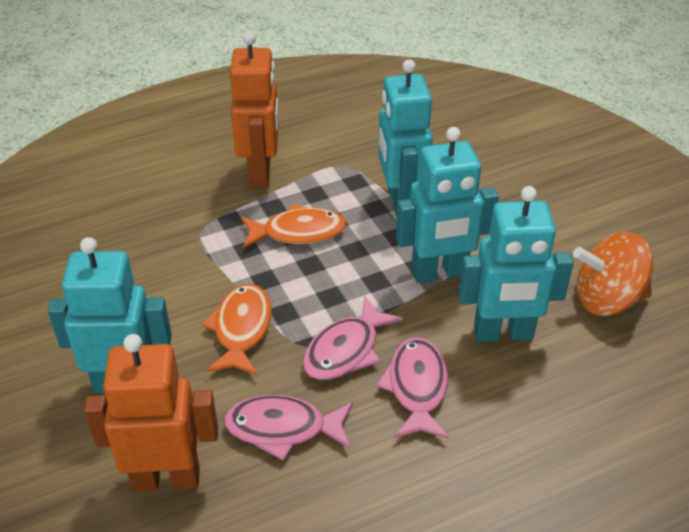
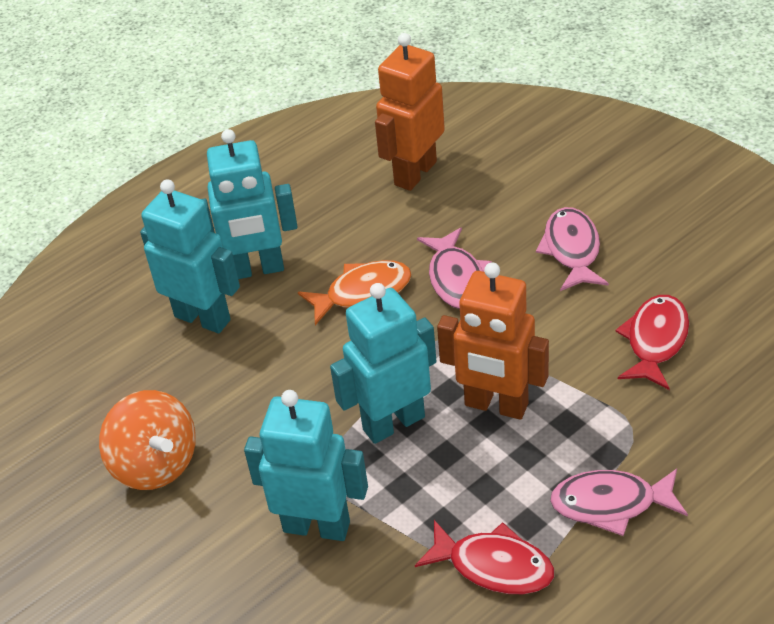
orange fish: 2 -> 1
red fish: 0 -> 2

